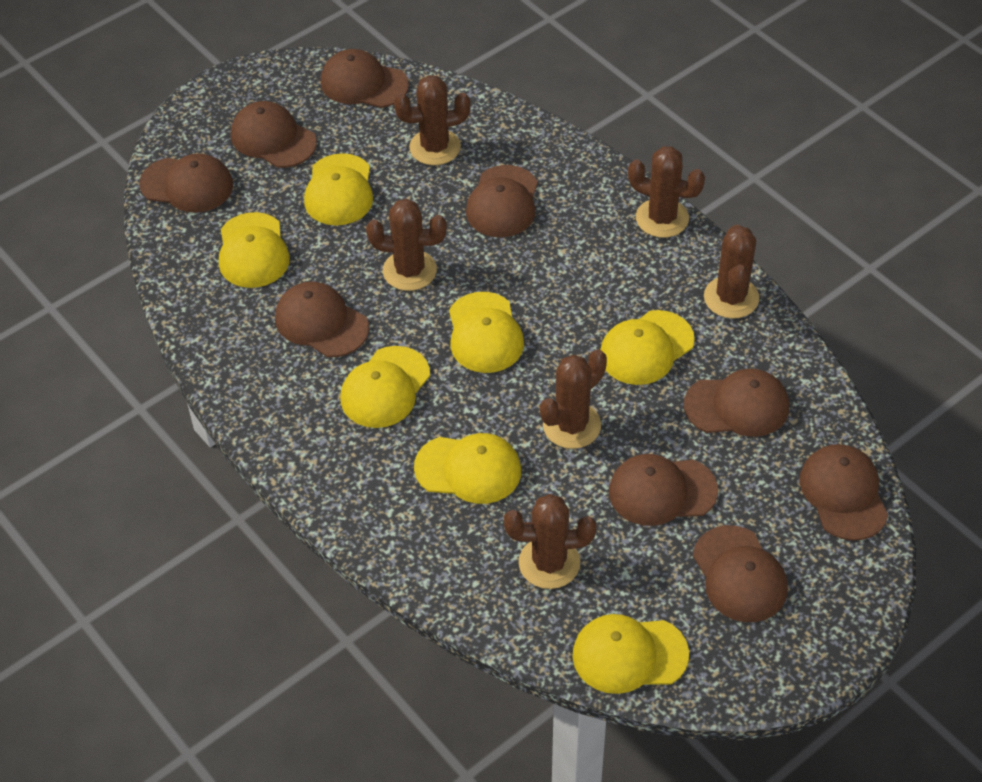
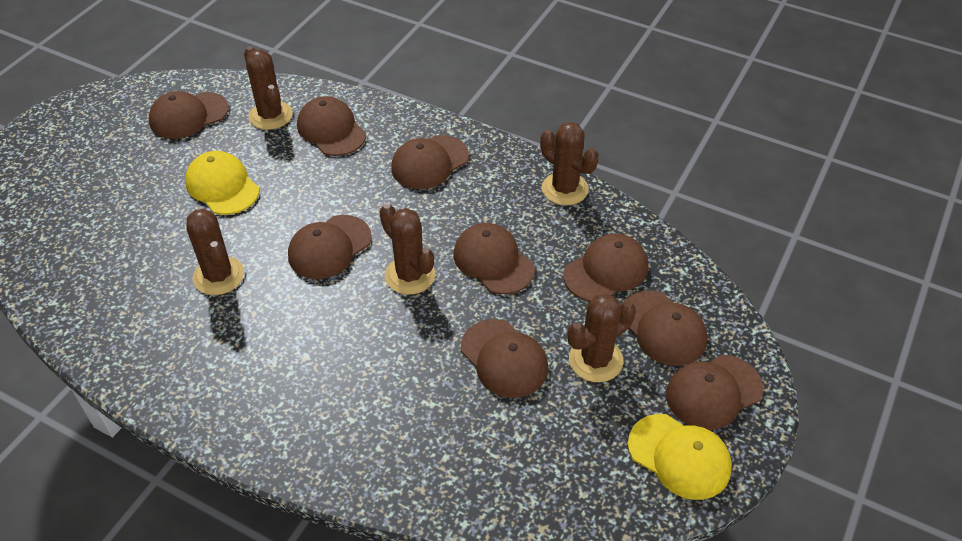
brown cactus: 6 -> 5
yellow cap: 7 -> 2

